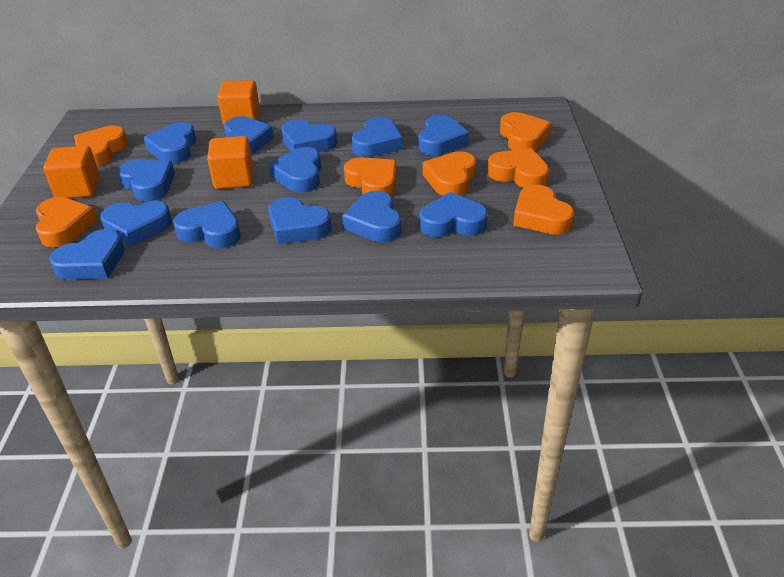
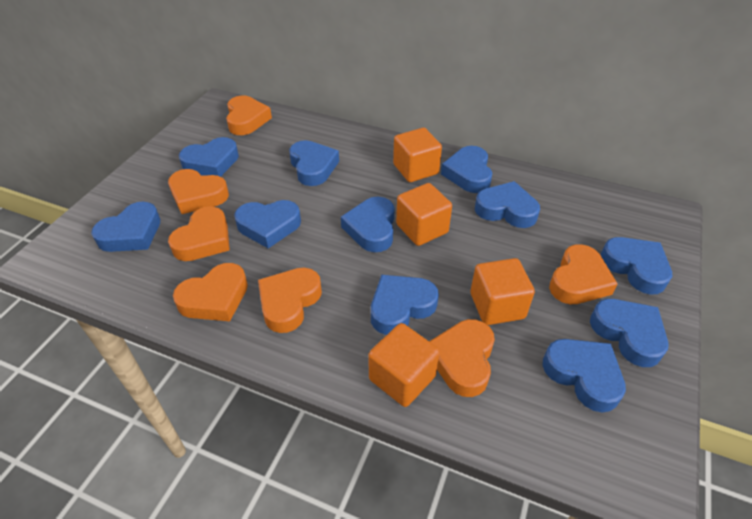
blue heart: 13 -> 11
orange cube: 3 -> 4

